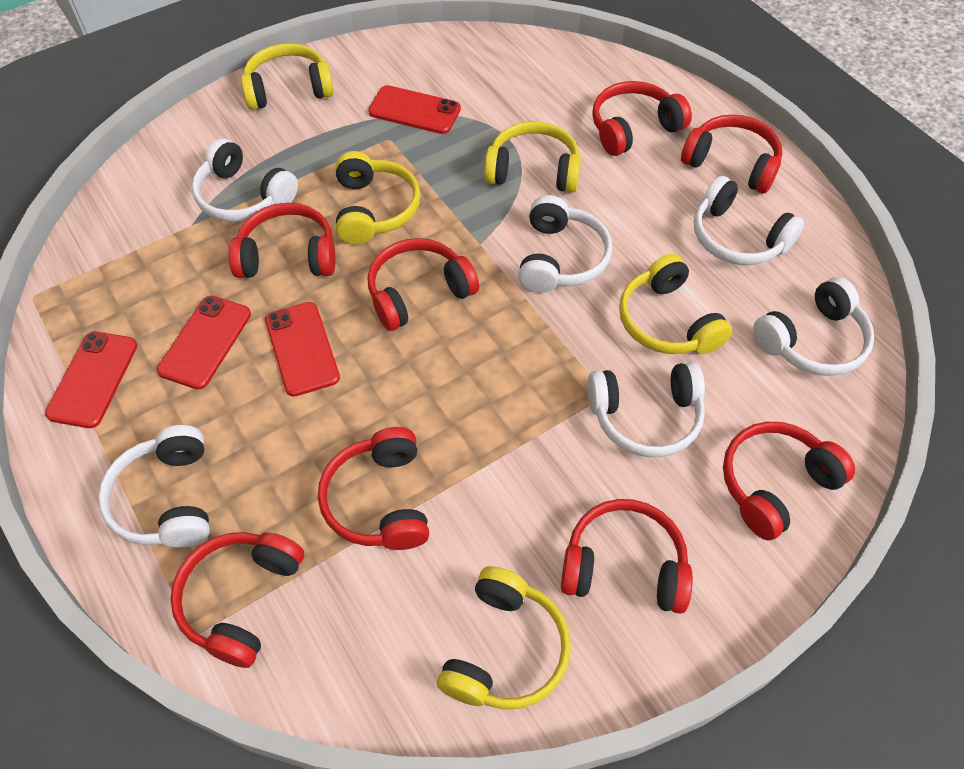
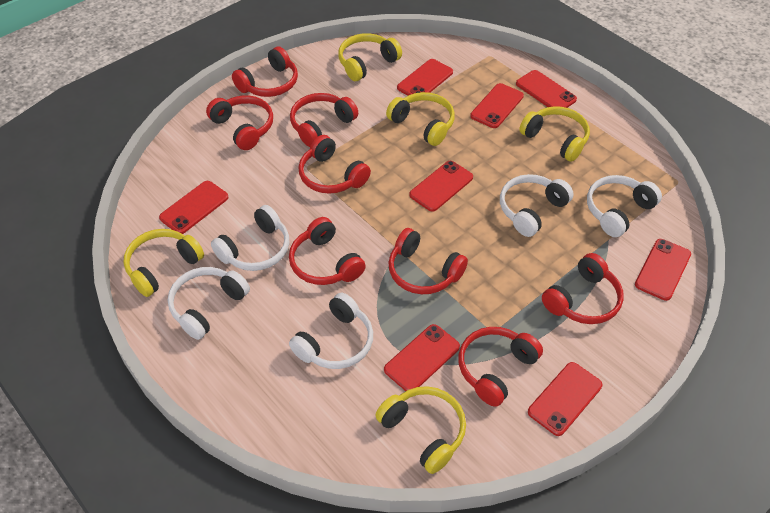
red phone: 4 -> 8
white headphones: 6 -> 5

